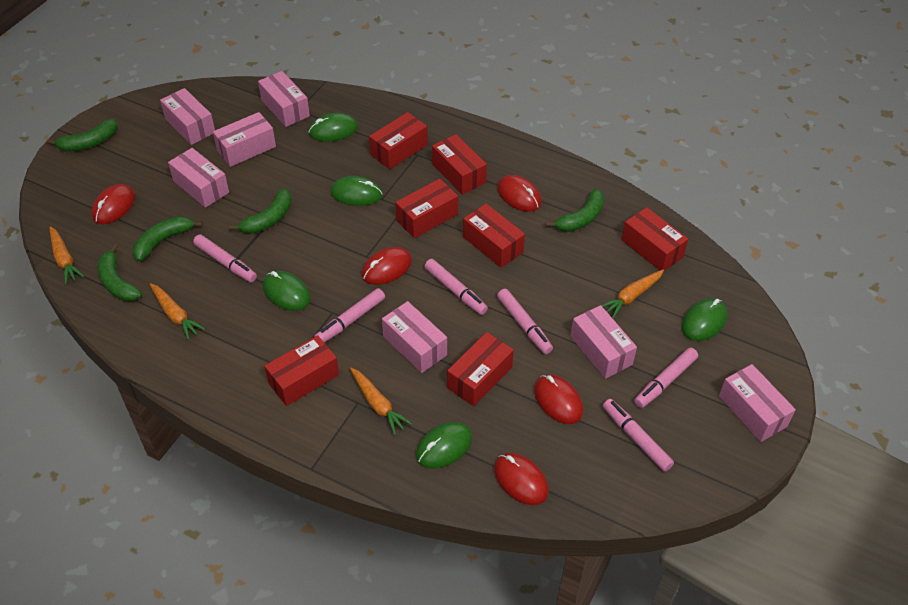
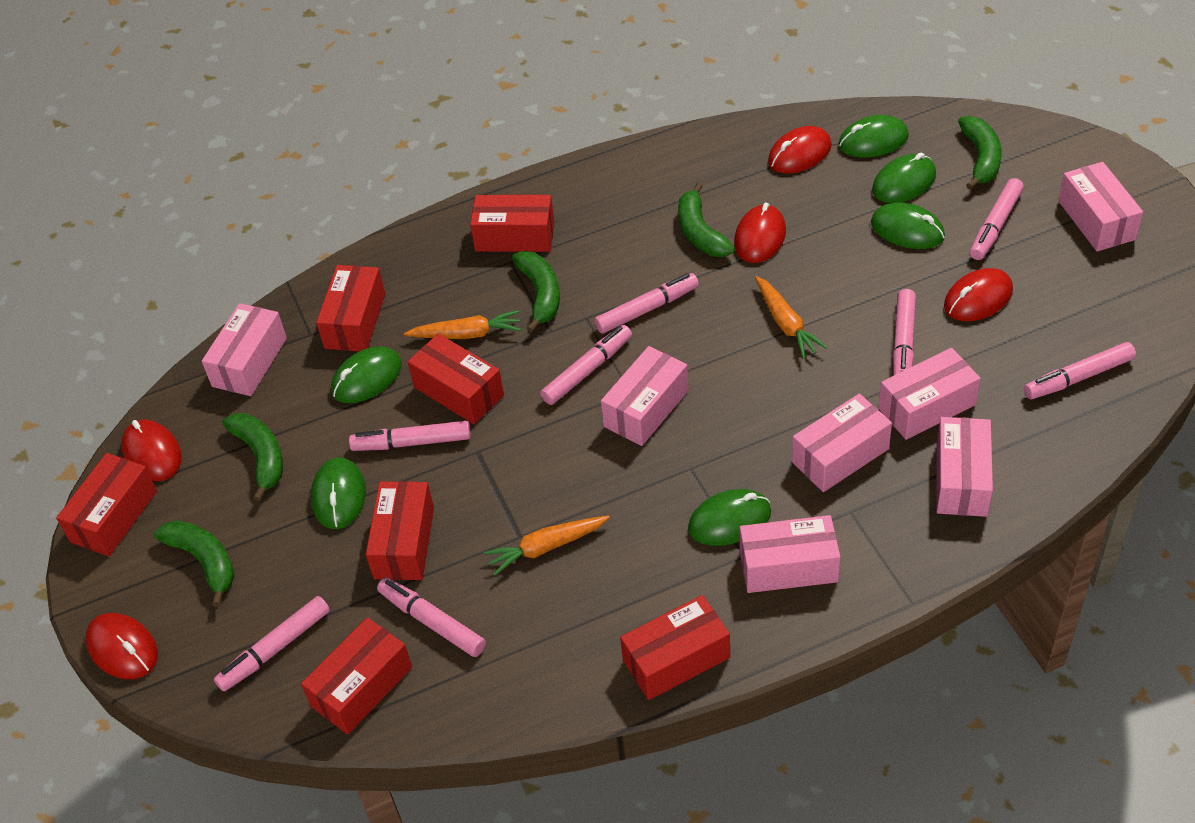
green mouse: 5 -> 6
orange carrot: 4 -> 3
pink marker: 6 -> 8

